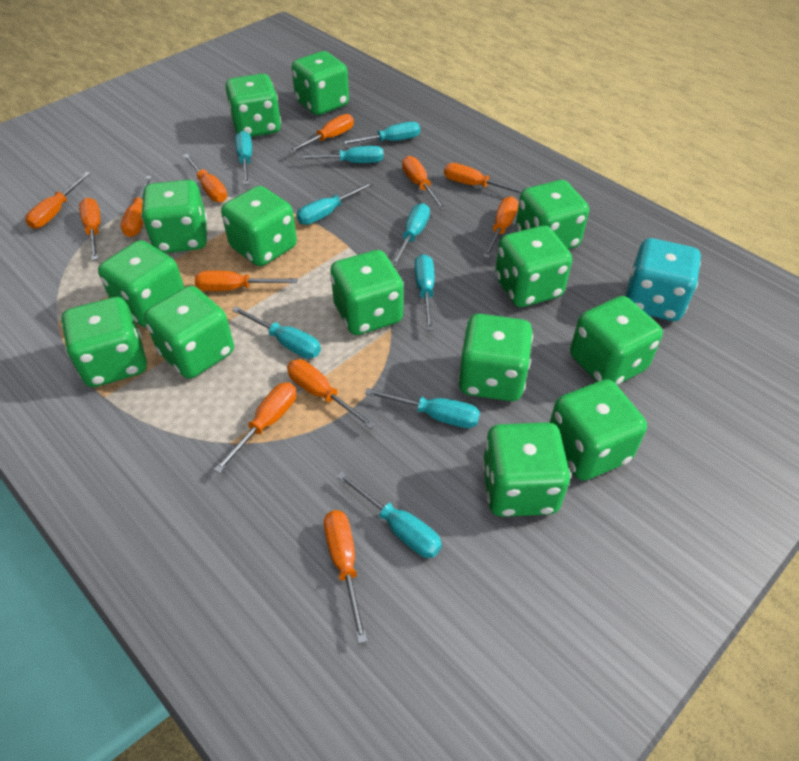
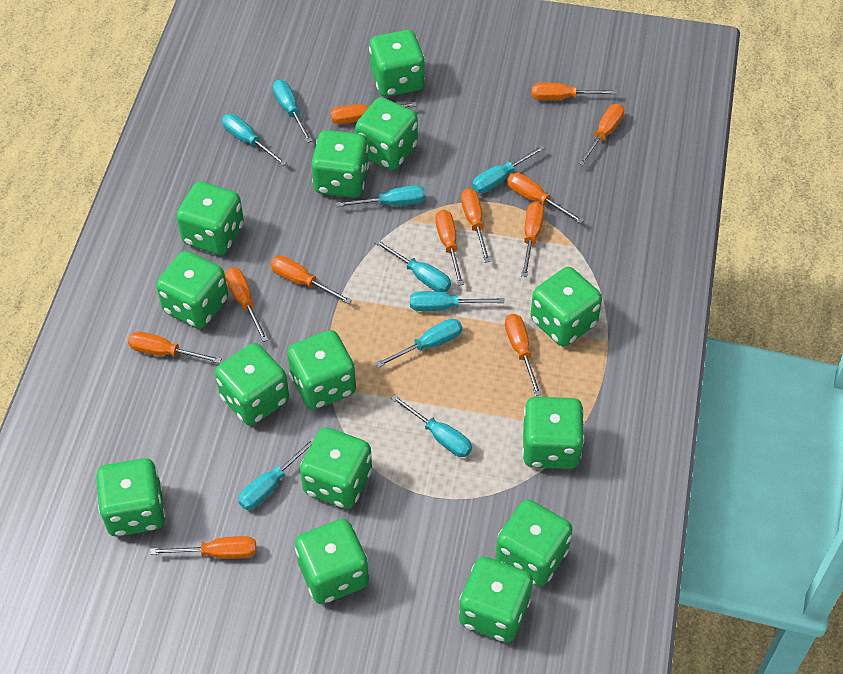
turquoise dice: 1 -> 0

